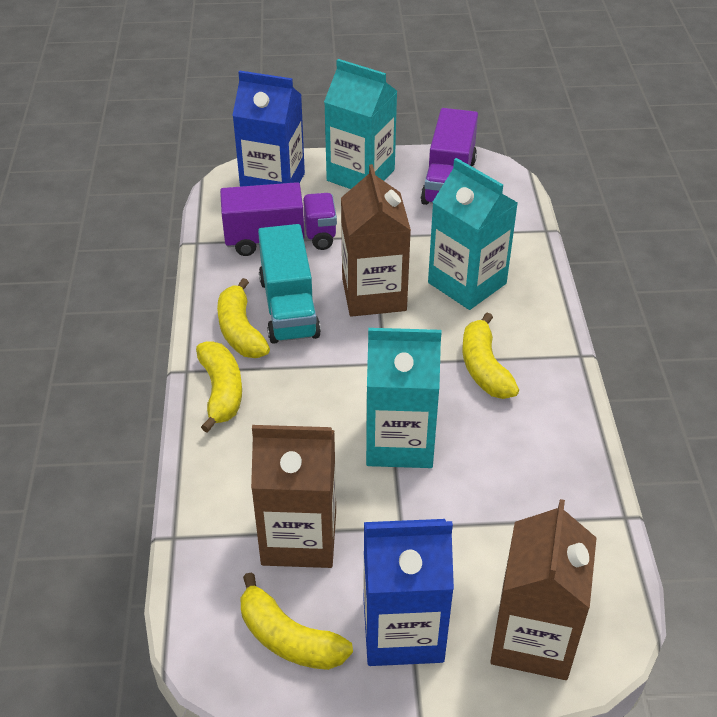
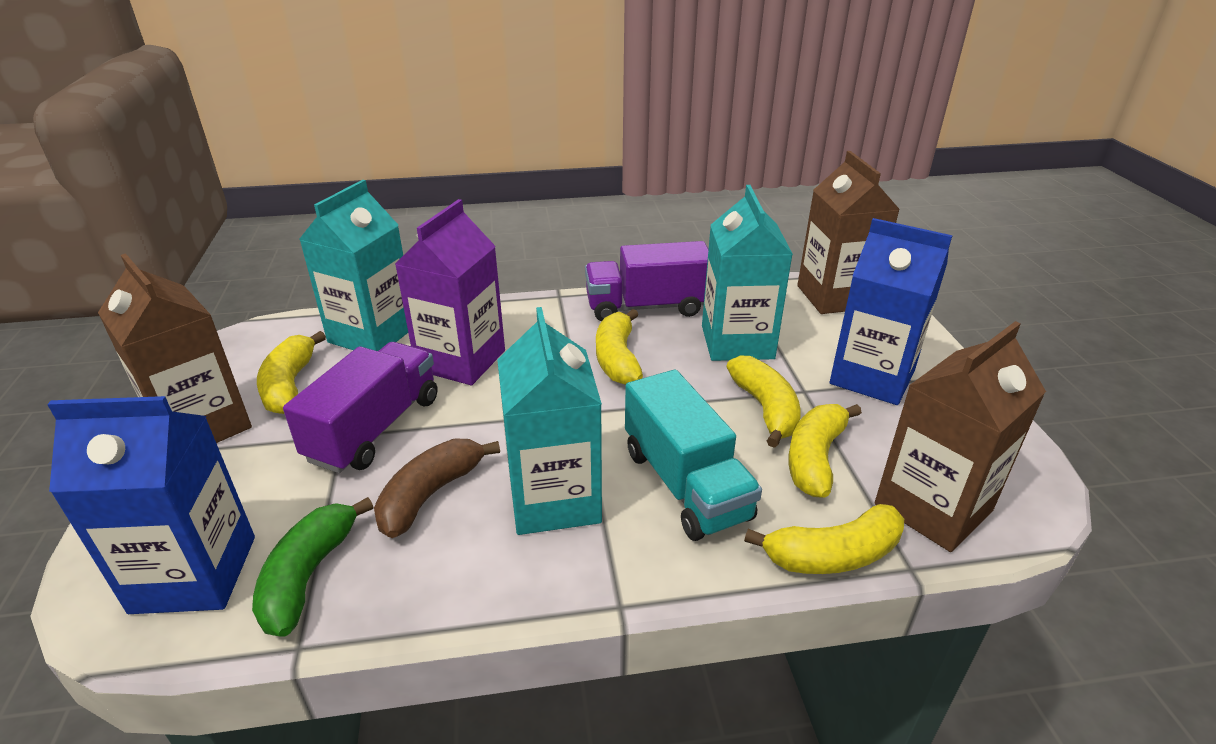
brown banana: 0 -> 1
green banana: 0 -> 1
purple carton: 0 -> 1
yellow banana: 4 -> 5

